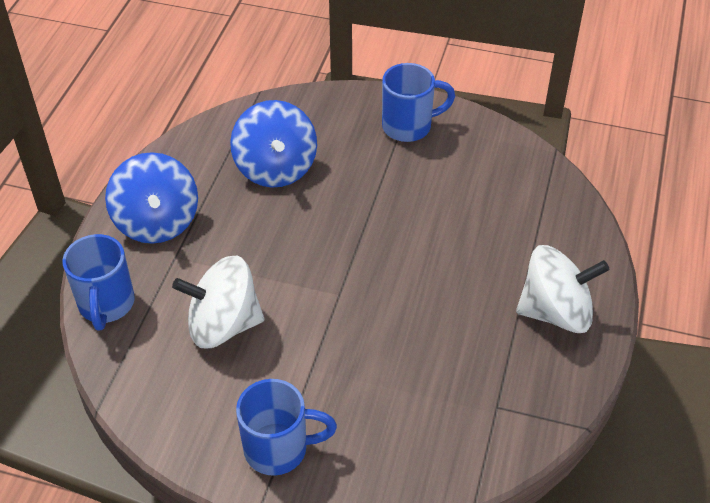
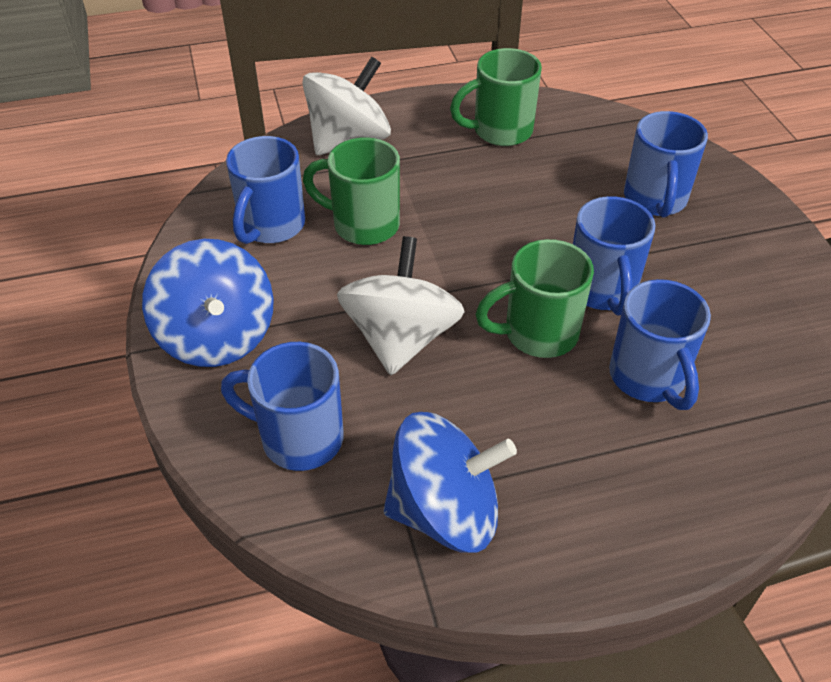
blue mug: 3 -> 5
green mug: 0 -> 3

